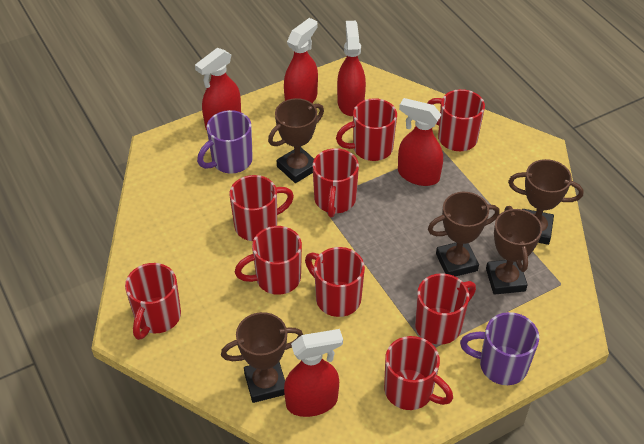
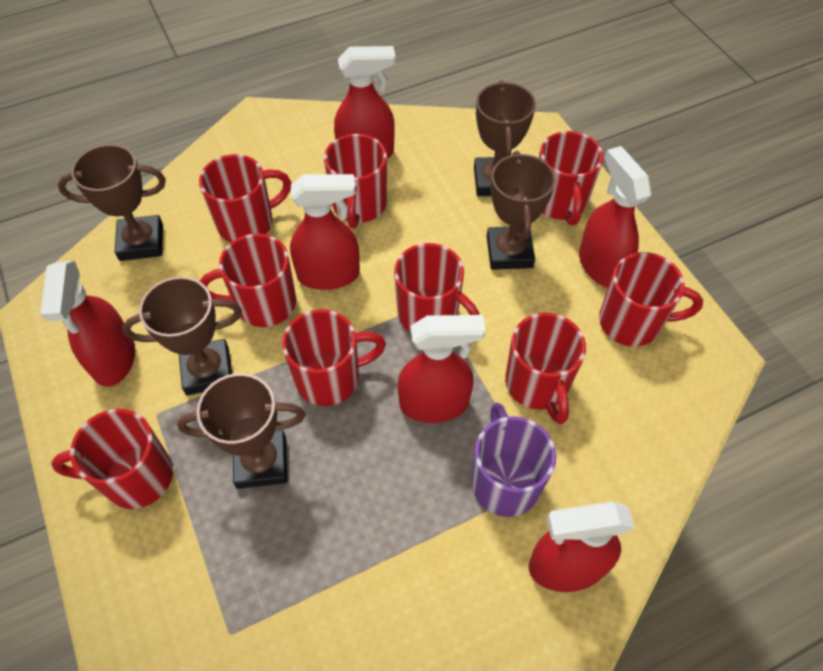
purple mug: 2 -> 1
red spray bottle: 5 -> 6

